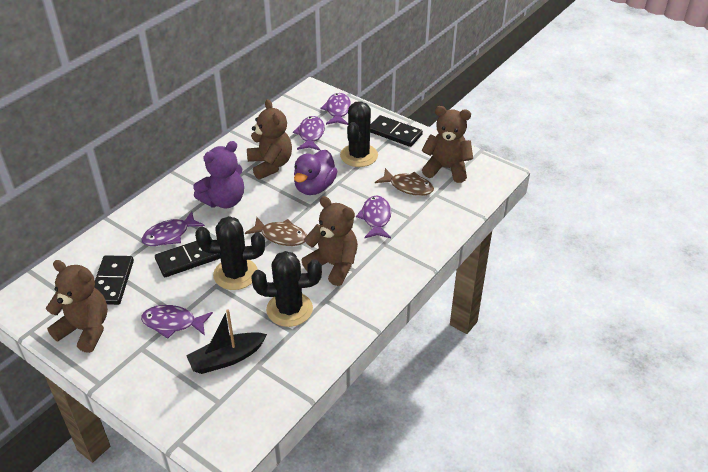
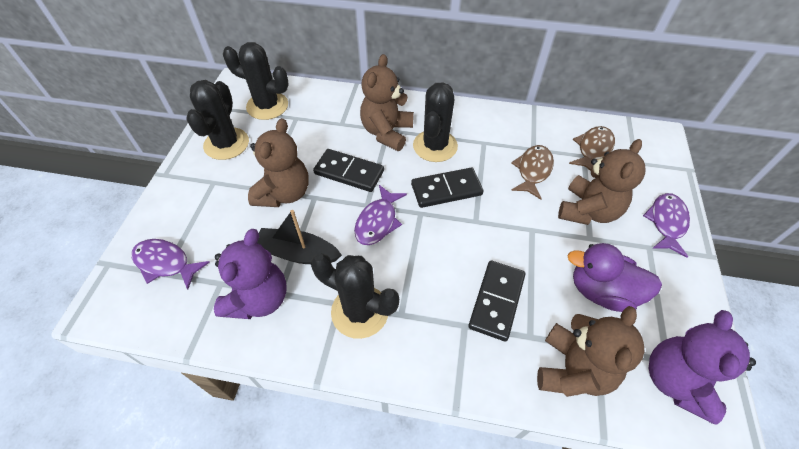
black cactus: 3 -> 4
purple fish: 5 -> 3
purple teddy bear: 1 -> 2

